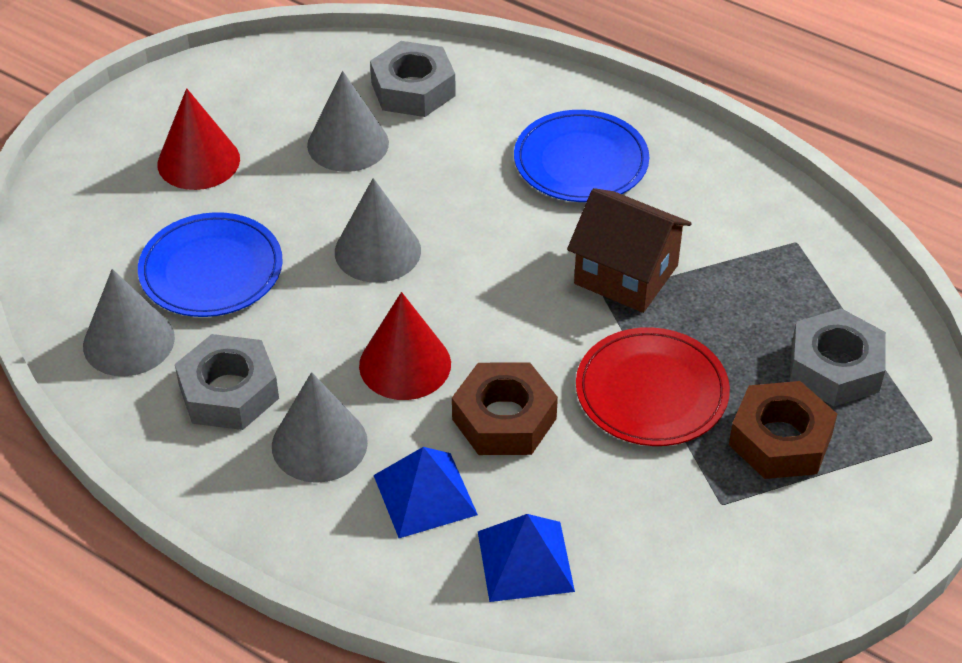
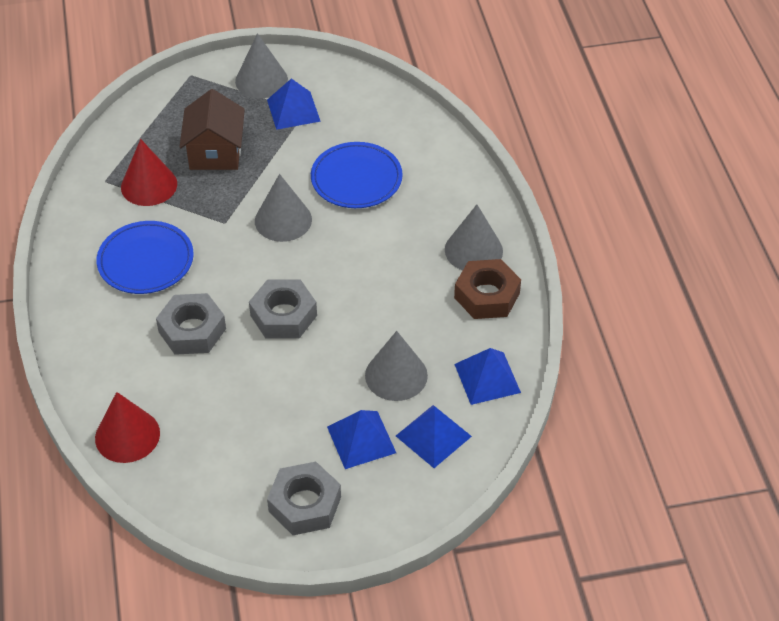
blue pyramid: 2 -> 4
brown nut: 2 -> 1
red plate: 1 -> 0

